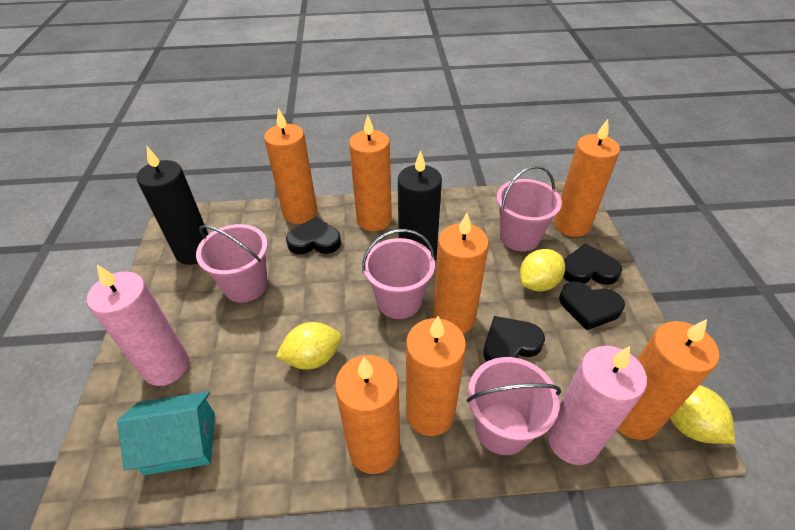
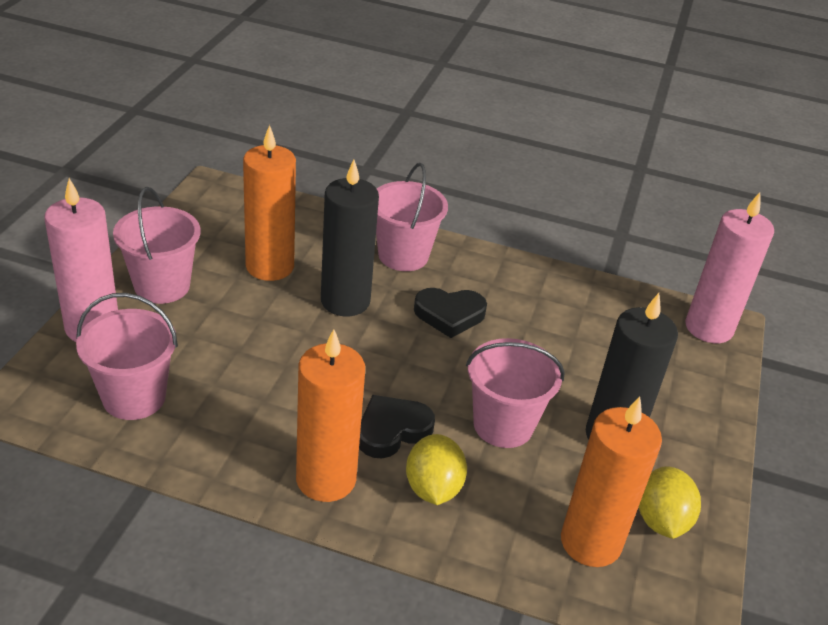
black heart: 4 -> 2
orange candle: 7 -> 3
turquoise house: 1 -> 0
yellow lemon: 3 -> 2

